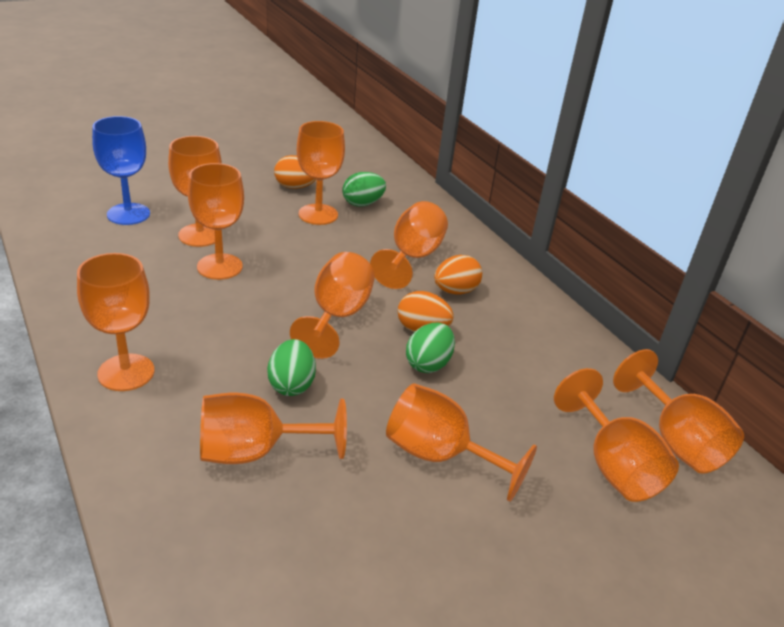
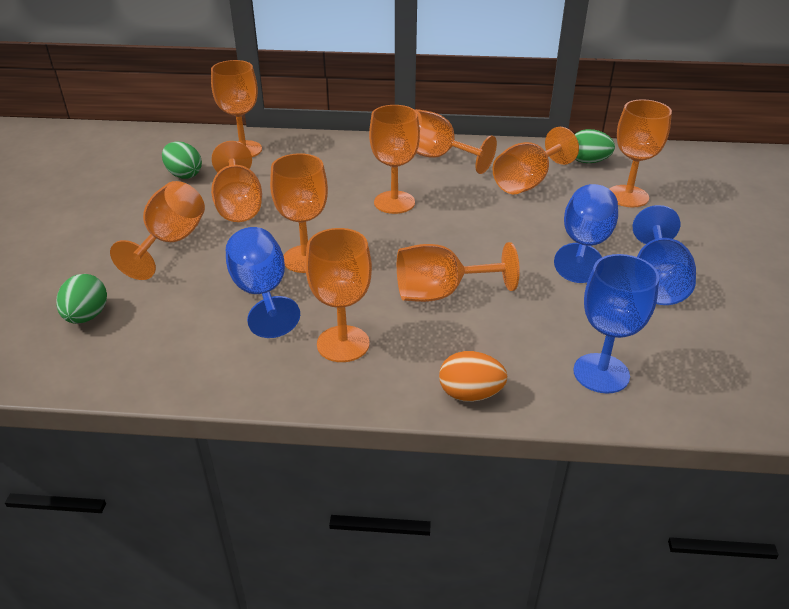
blue goblet: 1 -> 4
orange egg: 3 -> 1

